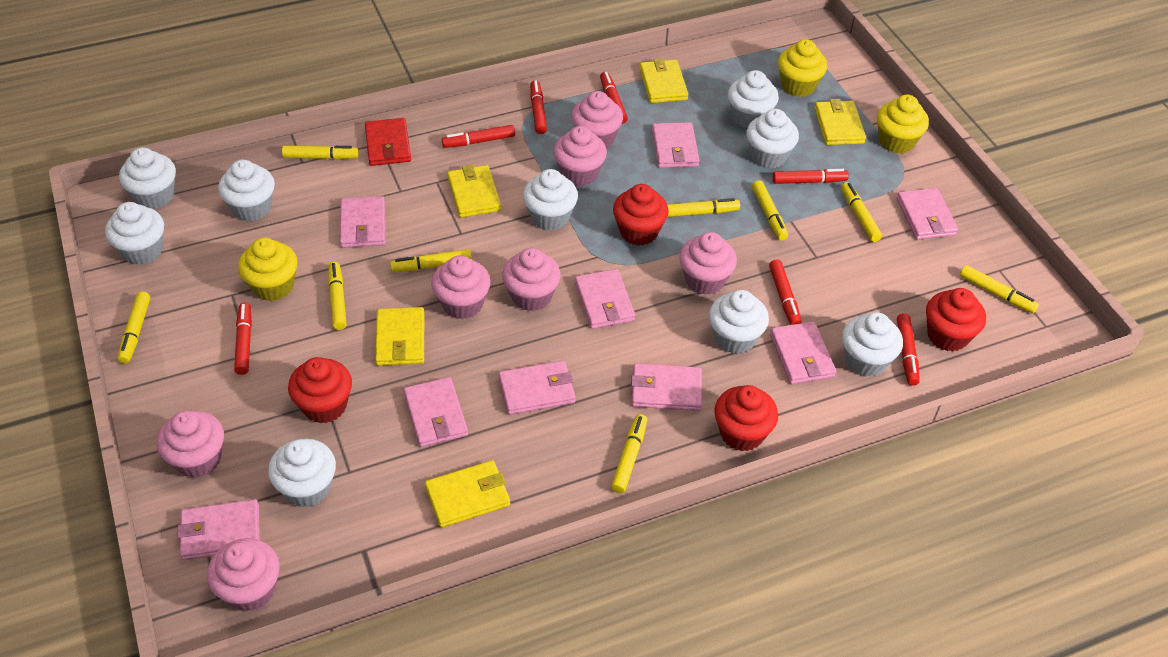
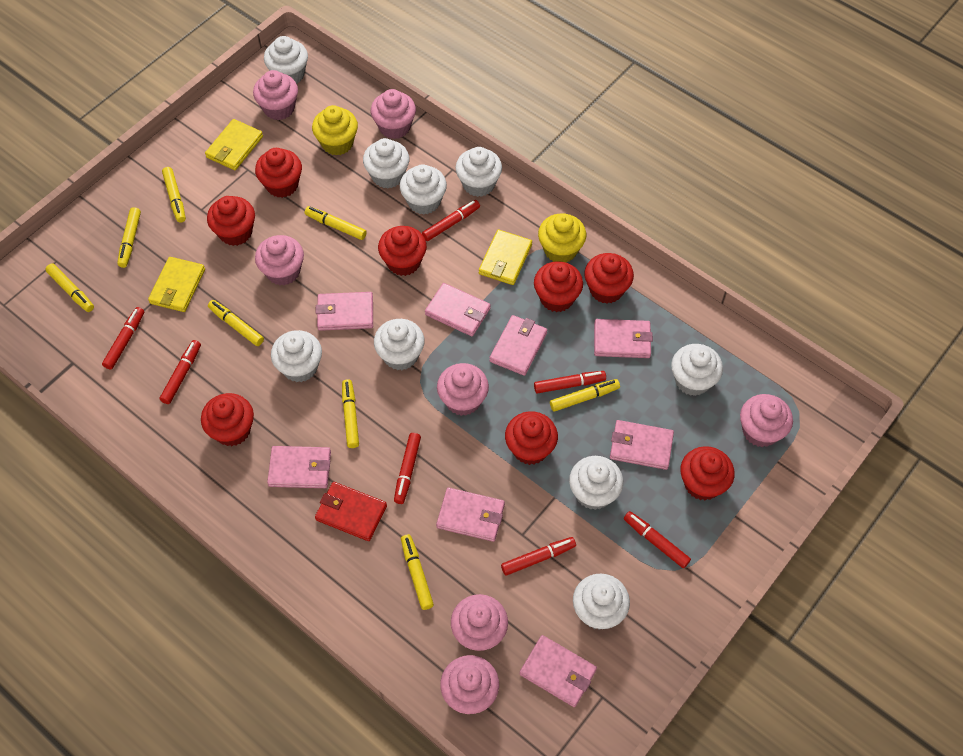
pink wallet: 9 -> 8
red cupcake: 4 -> 8
yellow cupcake: 3 -> 2
yellow marker: 9 -> 8
yellow wallet: 5 -> 3

